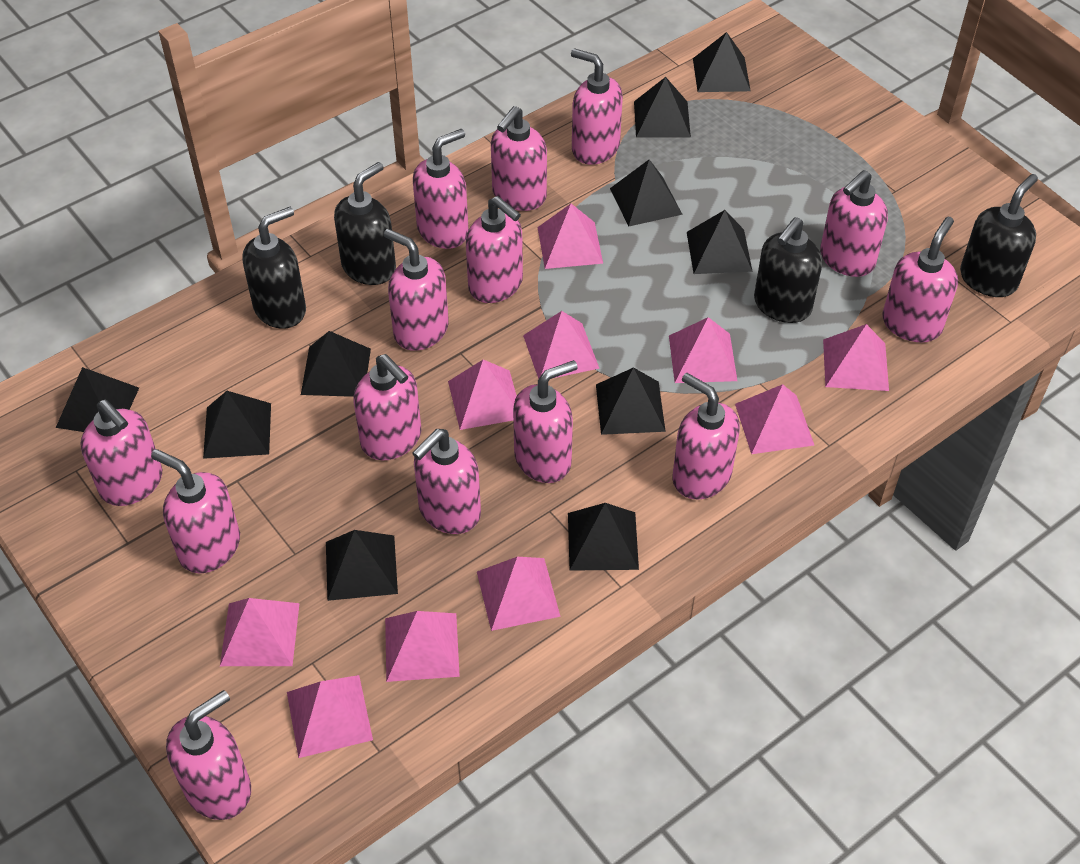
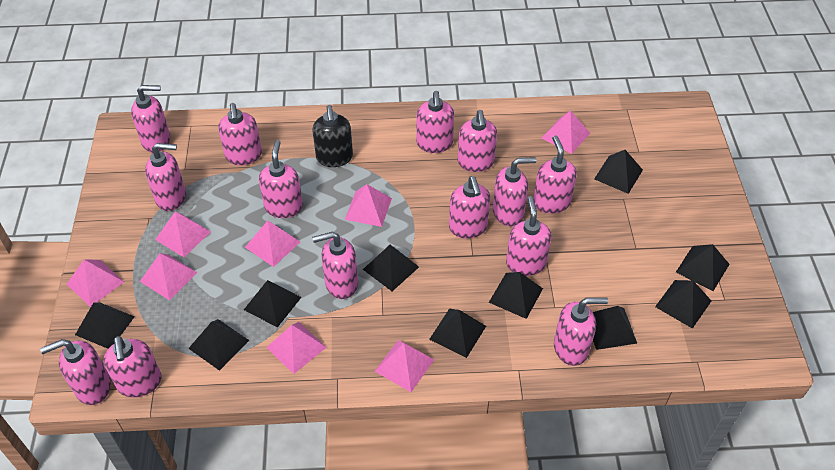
black soap dispenser: 4 -> 1
pink pyramid: 10 -> 8

